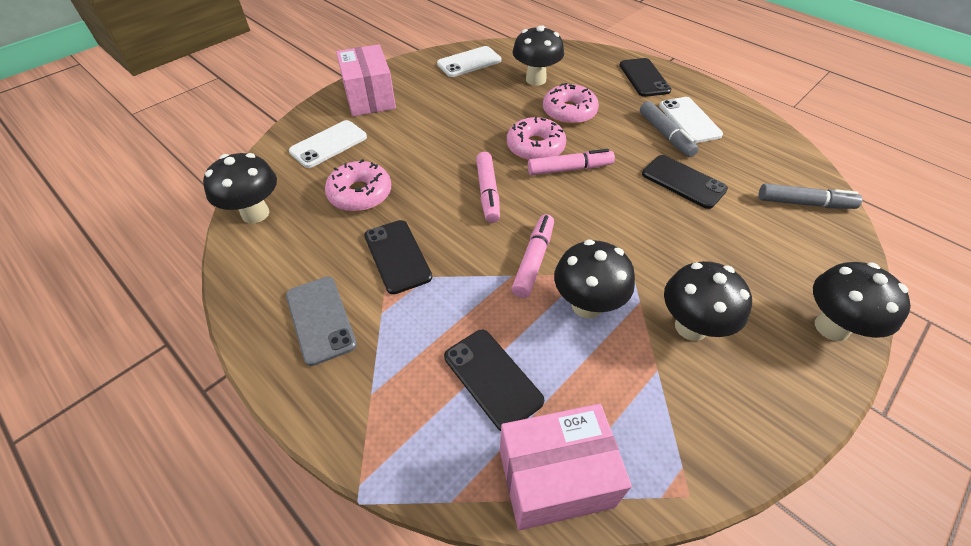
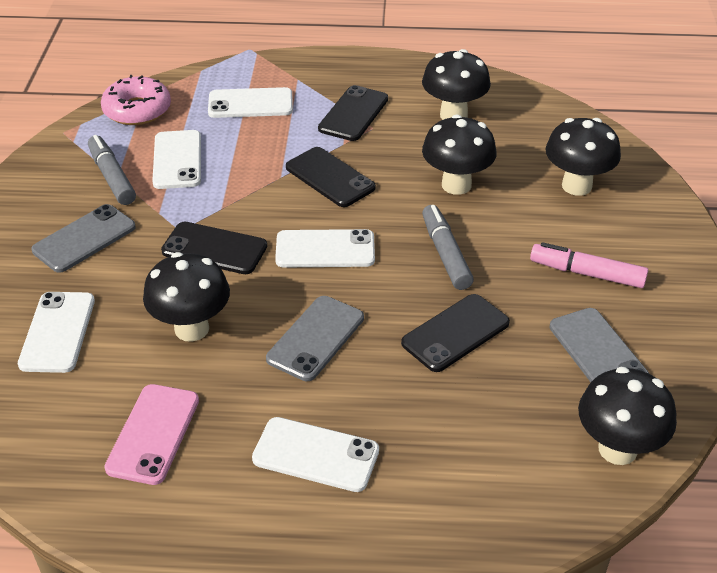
grey phone: 1 -> 3
pink box: 2 -> 0
pink donut: 3 -> 1
pink marker: 3 -> 1
pink phone: 0 -> 1
white phone: 3 -> 5

